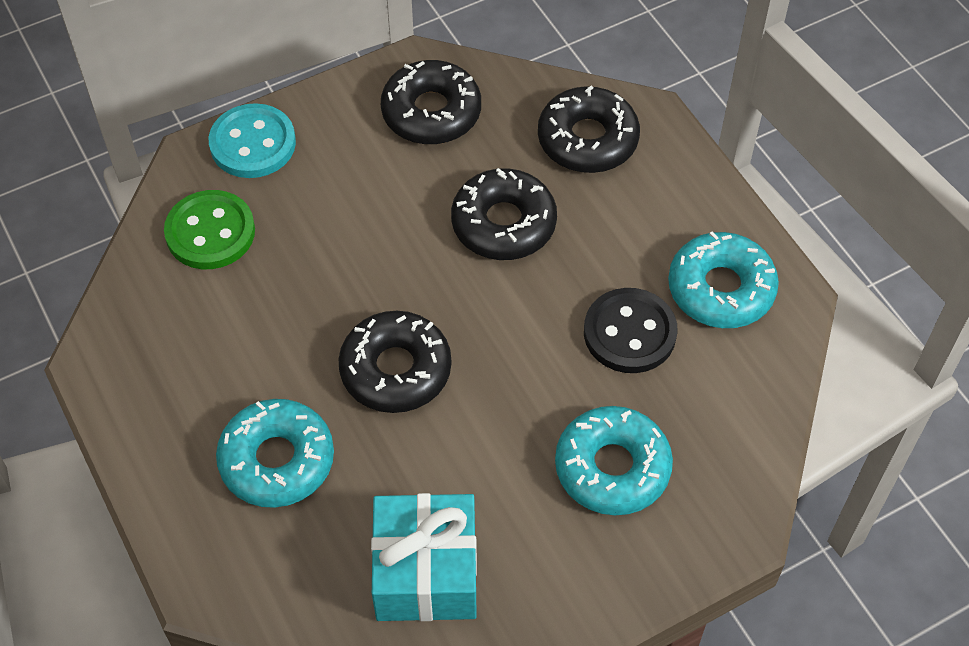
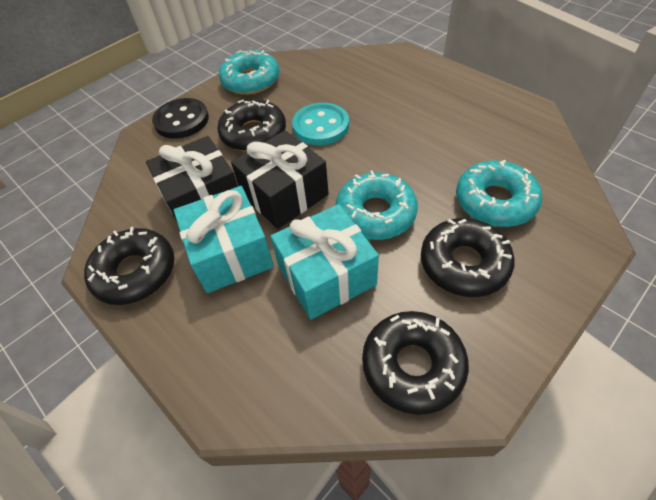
black gift: 0 -> 2
green button: 1 -> 0
turquoise gift: 1 -> 2

